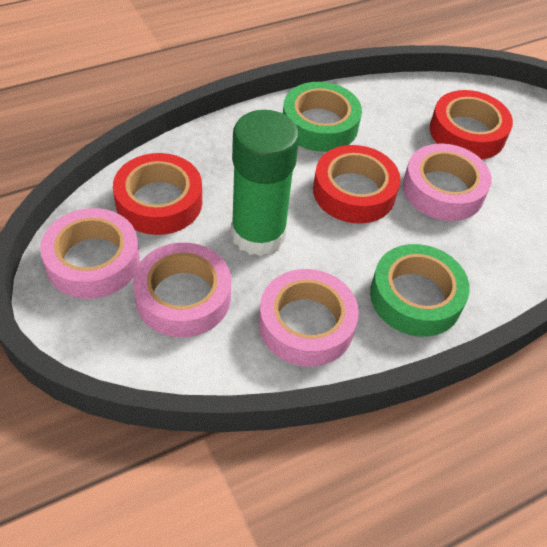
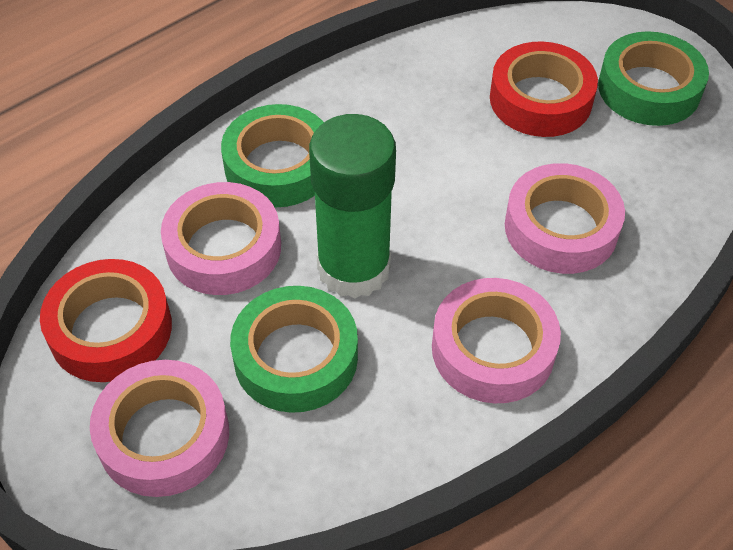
green tape: 2 -> 3
red tape: 3 -> 2

